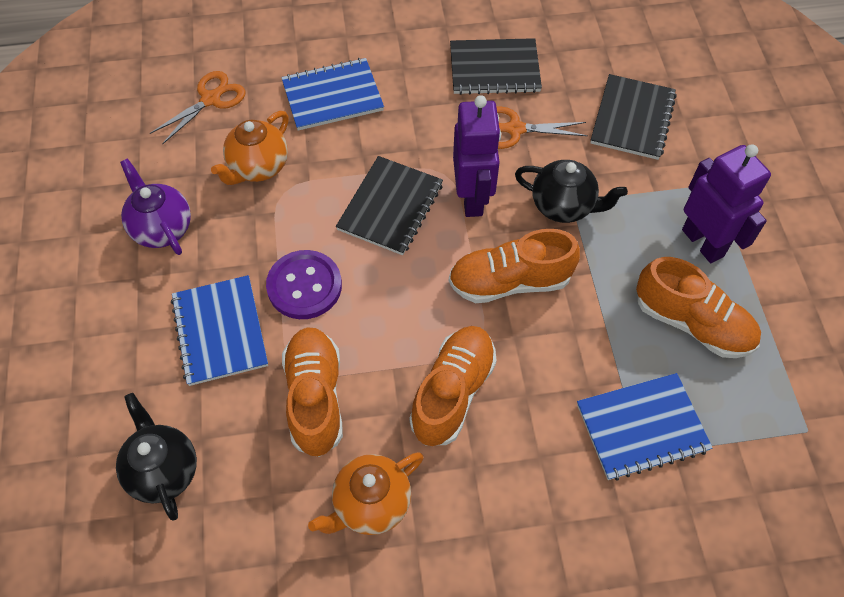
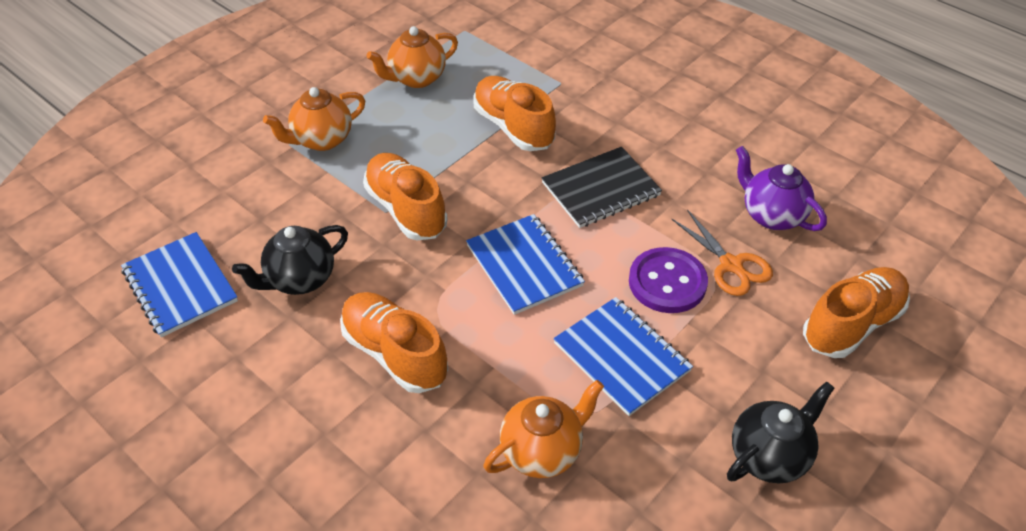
black notebook: 3 -> 1
orange scissors: 2 -> 1
orange teapot: 2 -> 3
purple robot: 2 -> 0

